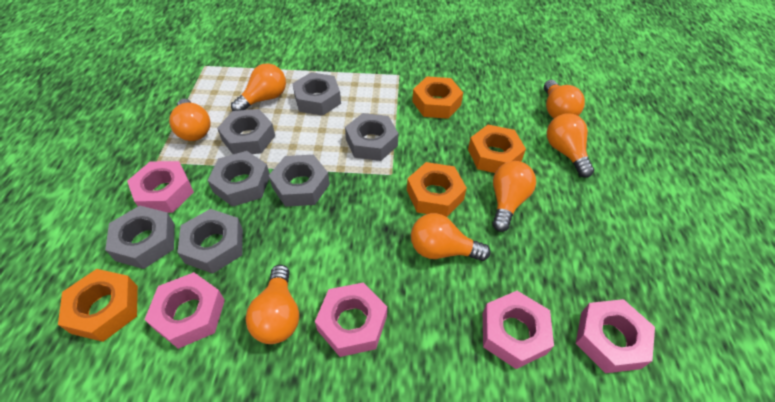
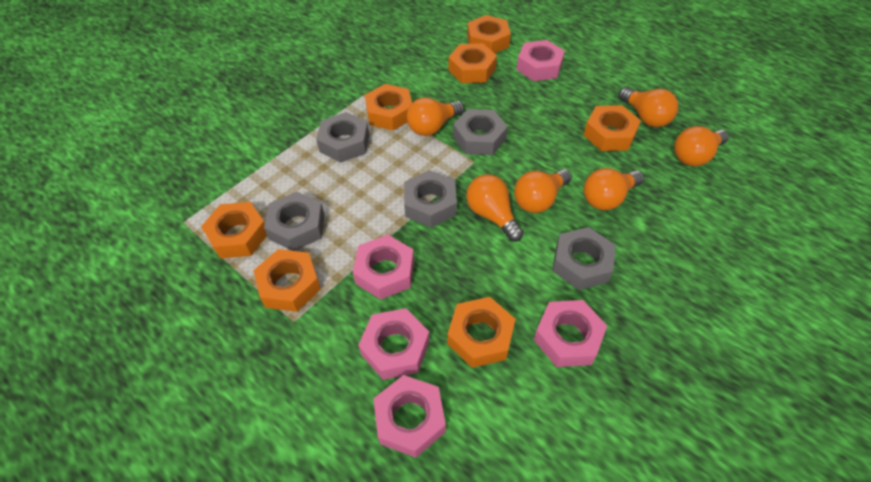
grey nut: 7 -> 5
orange light bulb: 7 -> 6
orange nut: 4 -> 7

